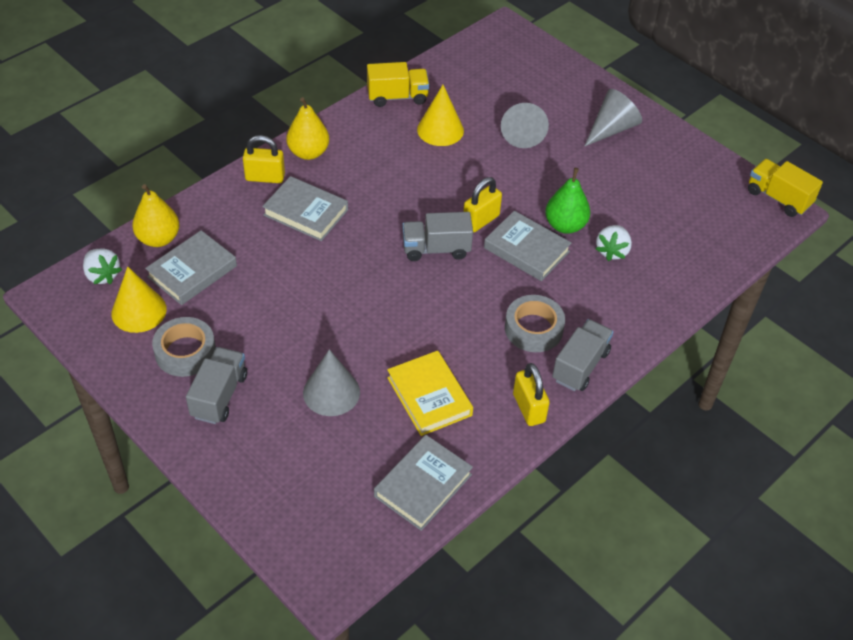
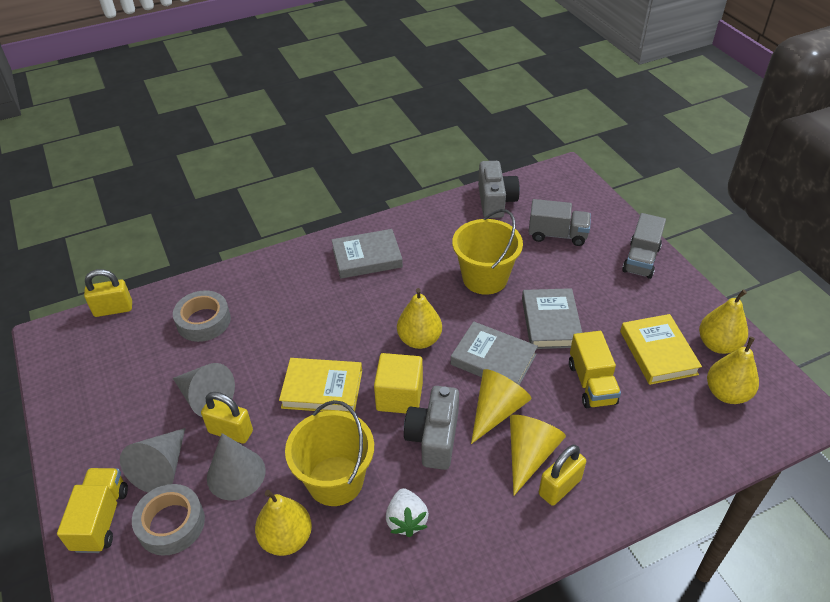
green pear: 1 -> 0
grey book: 4 -> 3
grey camera: 0 -> 2
grey truck: 3 -> 2
white strawberry: 2 -> 1
yellow book: 1 -> 2
yellow bucket: 0 -> 2
yellow cube: 0 -> 1
yellow pear: 2 -> 4

